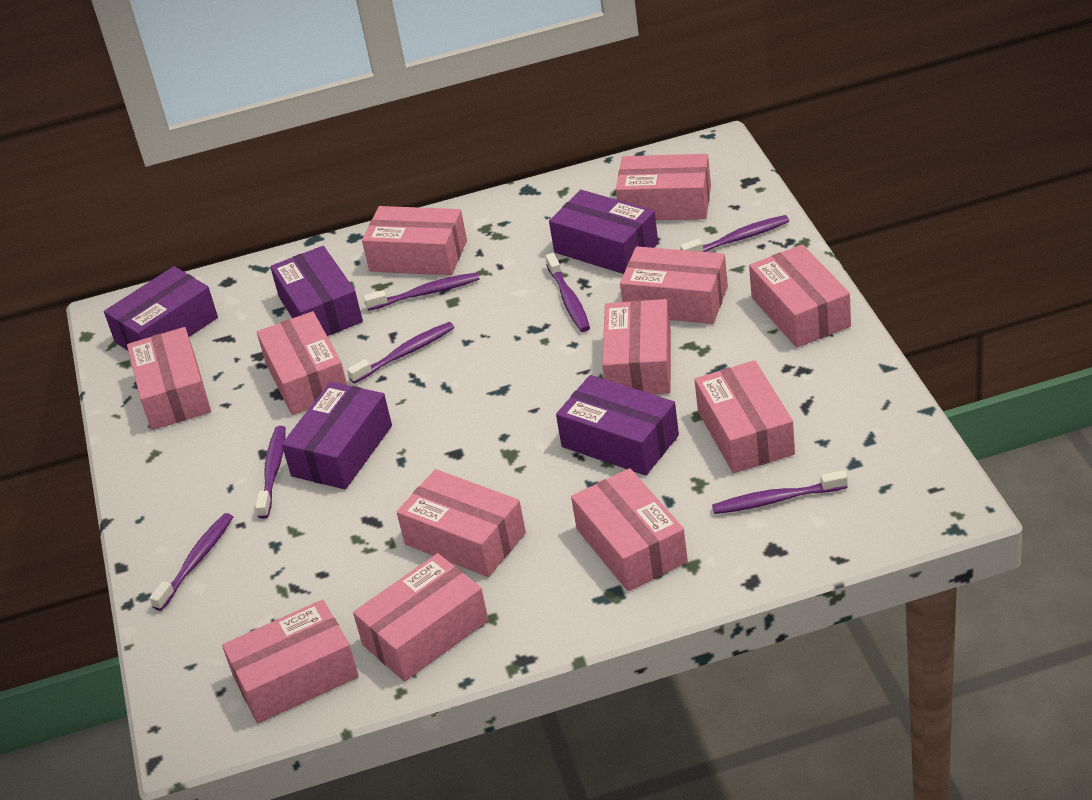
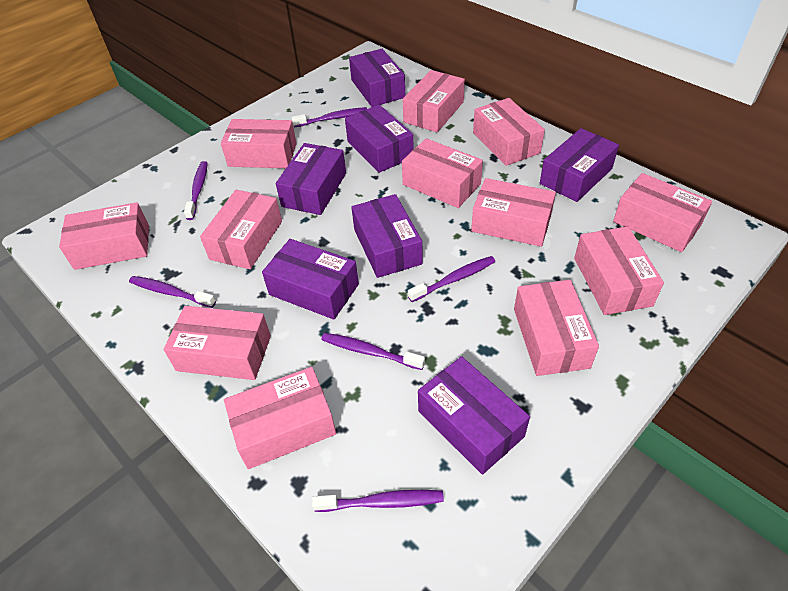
purple box: 5 -> 7
purple toothbrush: 7 -> 6

